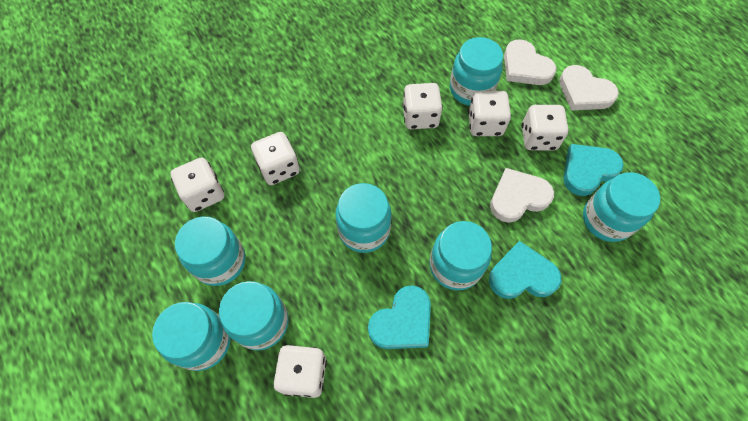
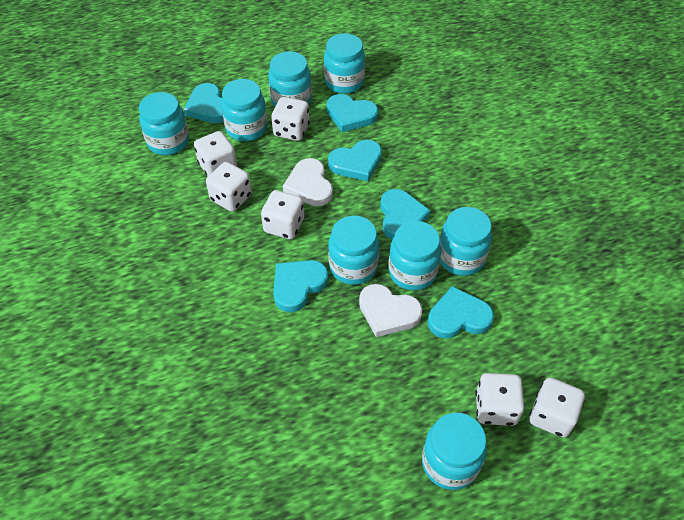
turquoise heart: 3 -> 6
turquoise jar: 7 -> 8
white heart: 3 -> 2

